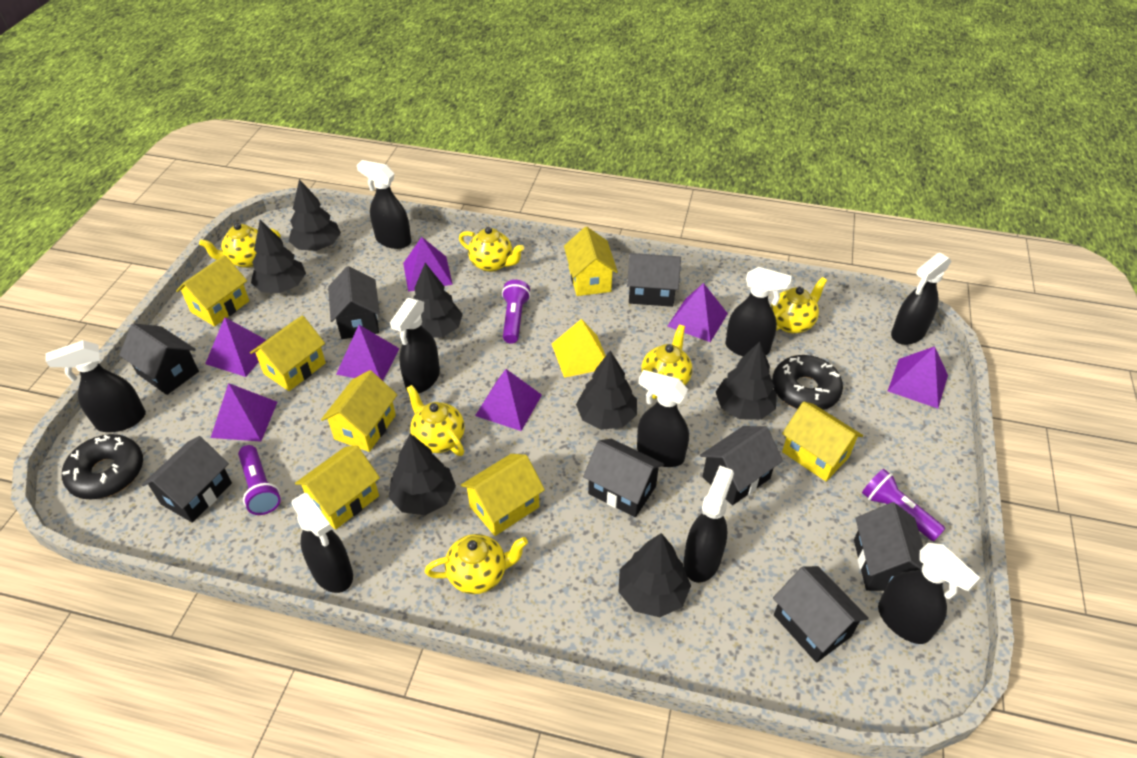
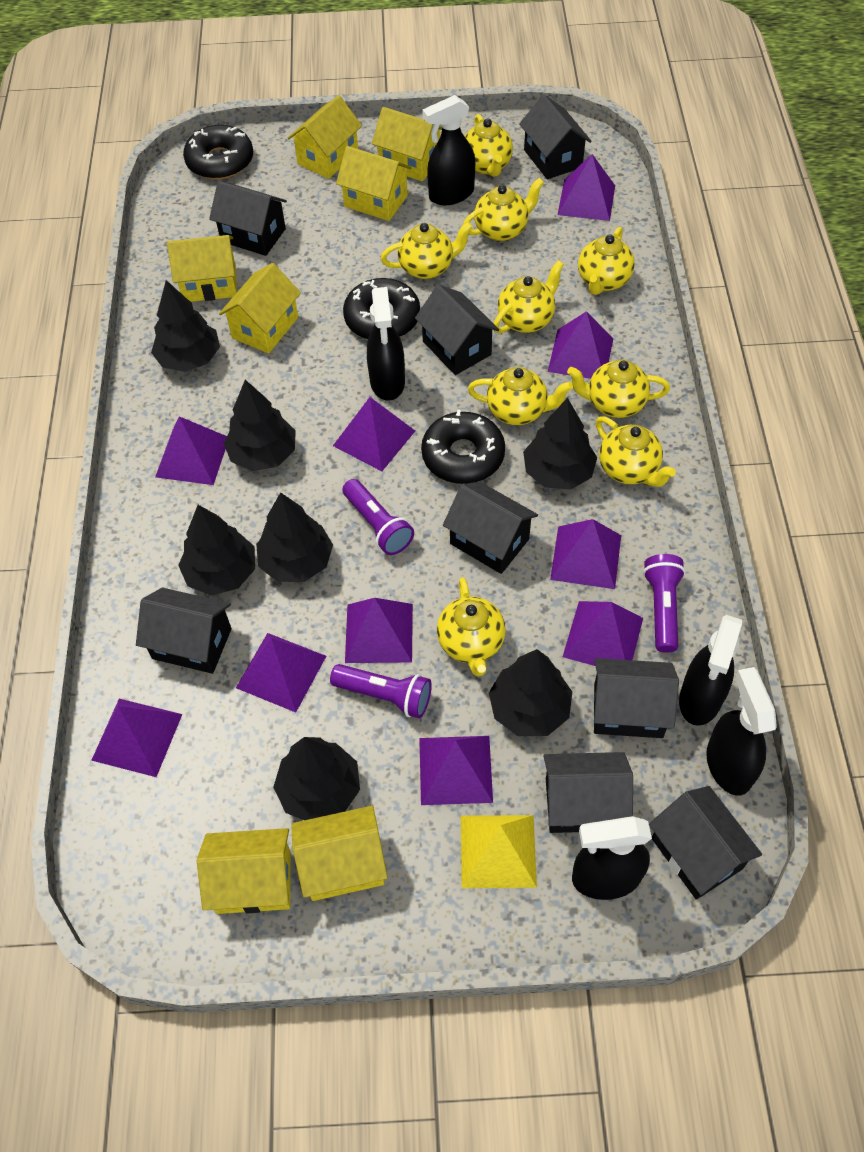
black donut: 2 -> 3
black spray bottle: 9 -> 5
purple pyramid: 7 -> 10
yellow teapot: 6 -> 9

